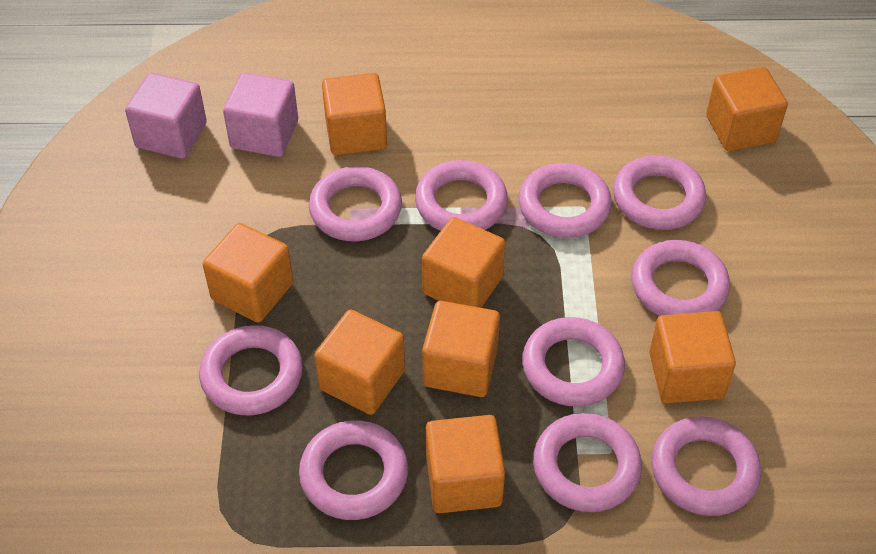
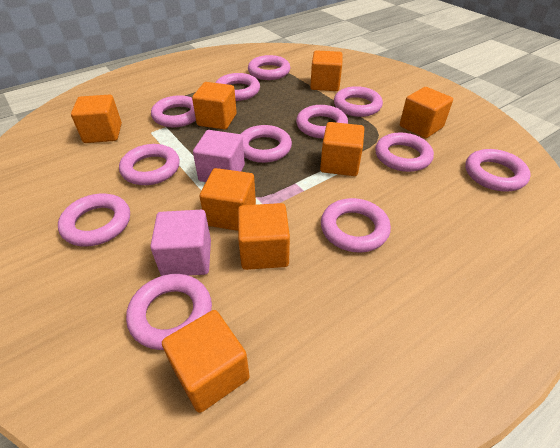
pink ring: 10 -> 12

